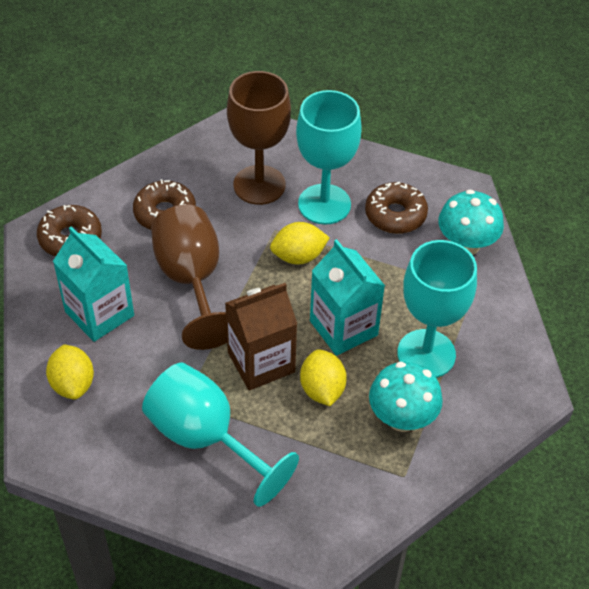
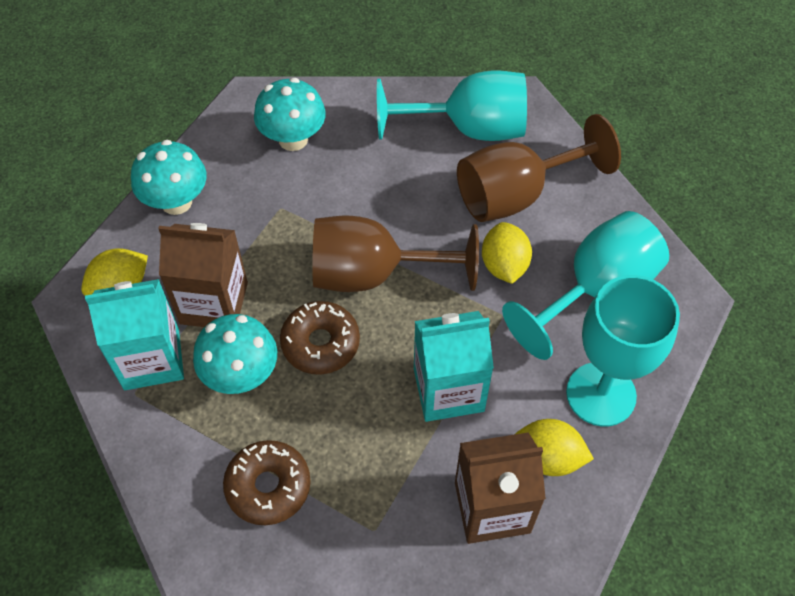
brown carton: 1 -> 2
brown donut: 3 -> 2
turquoise mushroom: 2 -> 3

